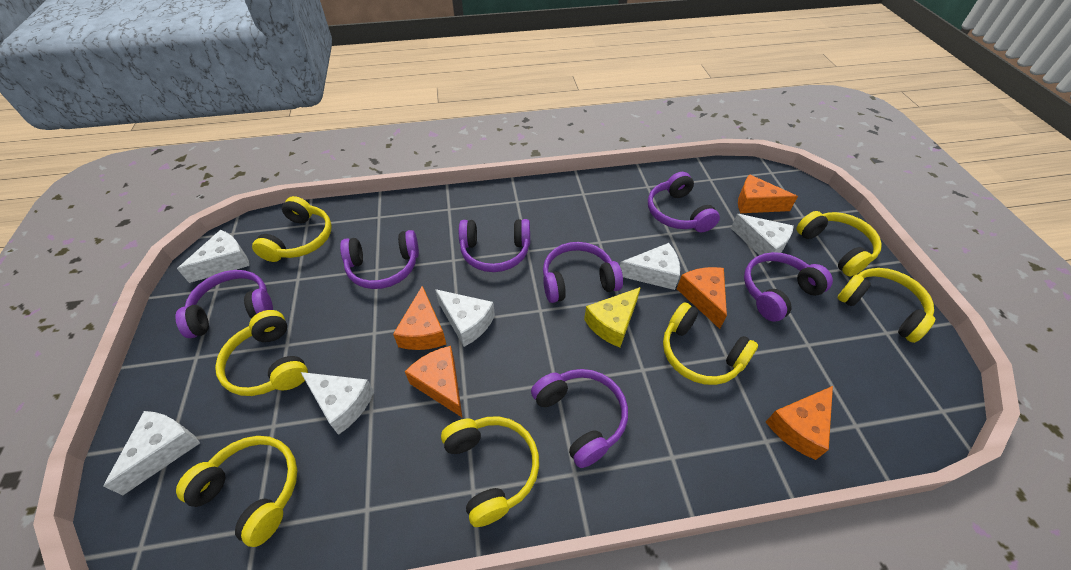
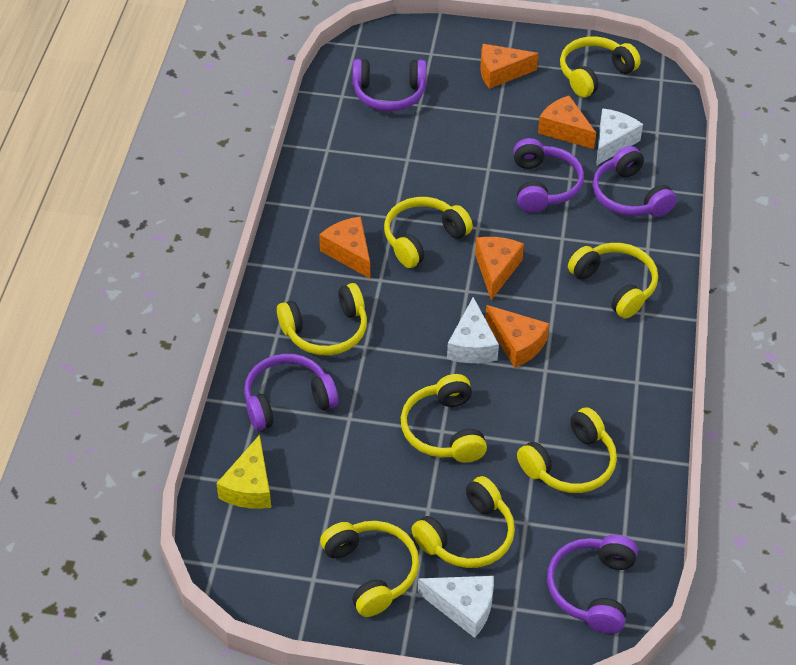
purple headphones: 7 -> 5
white cheese: 6 -> 3
yellow headphones: 7 -> 8

